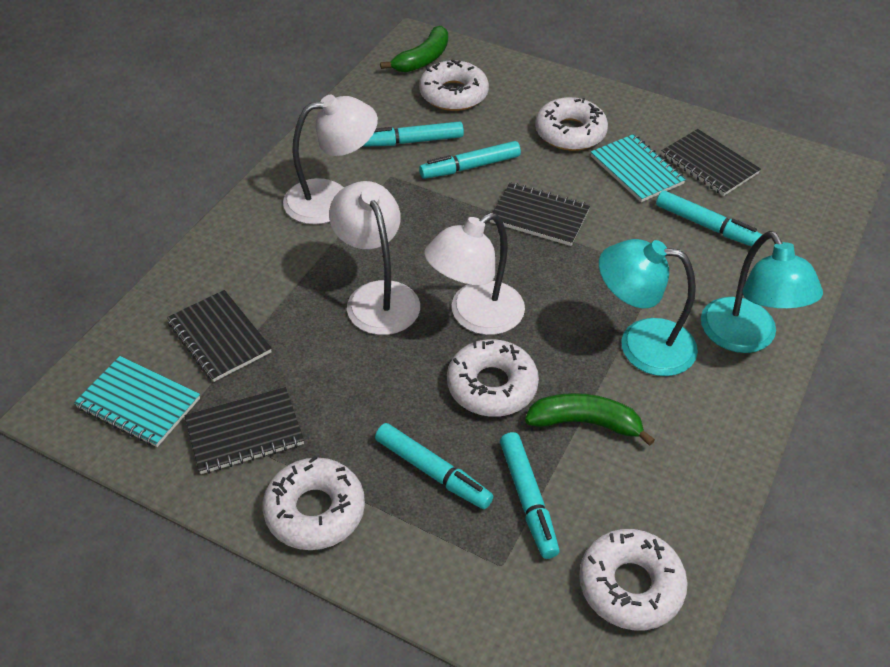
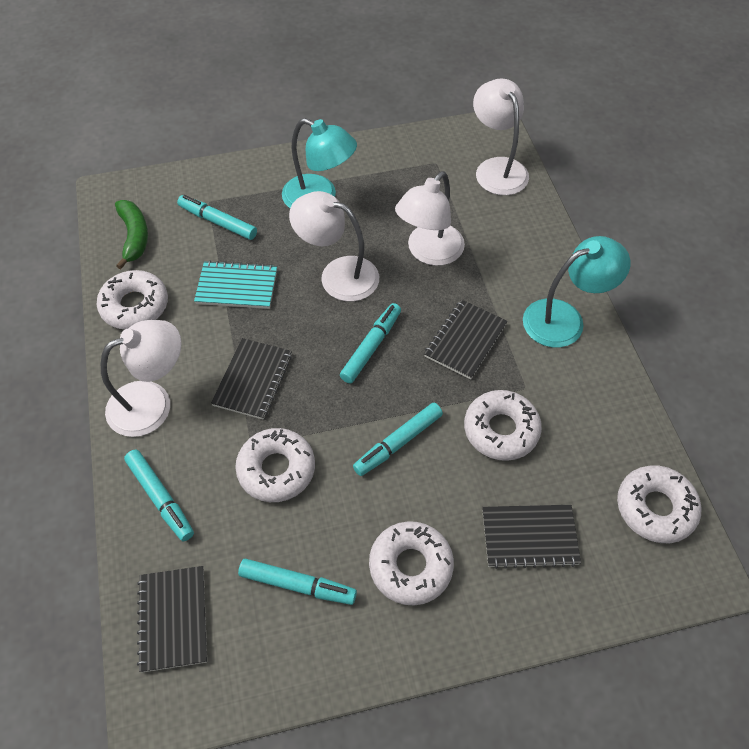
green banana: 2 -> 1
turquoise notebook: 2 -> 1
white lamp: 3 -> 4

